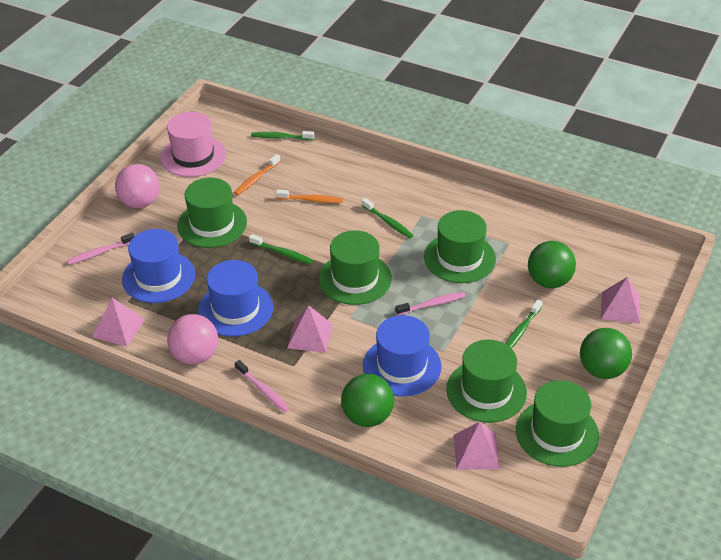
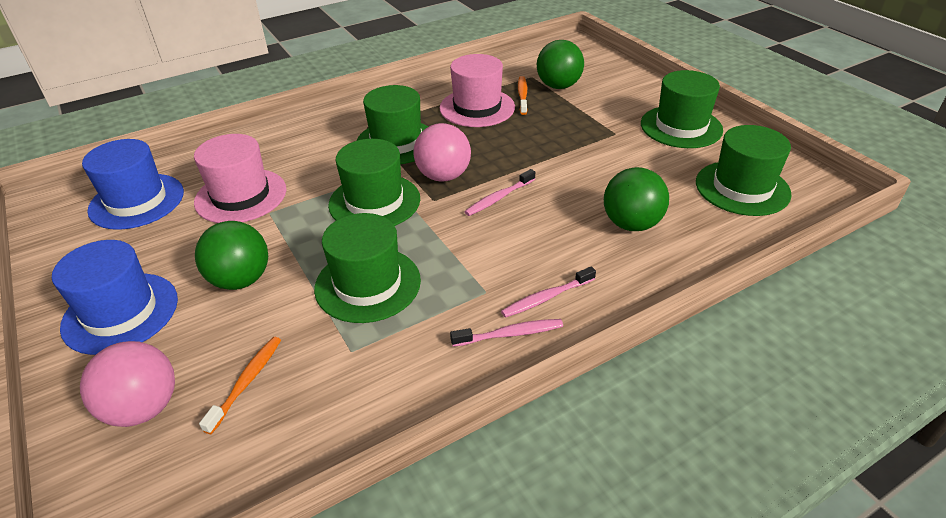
blue hat: 3 -> 2
green toothbrush: 4 -> 0
pink hat: 1 -> 2
pink pyramid: 4 -> 0

